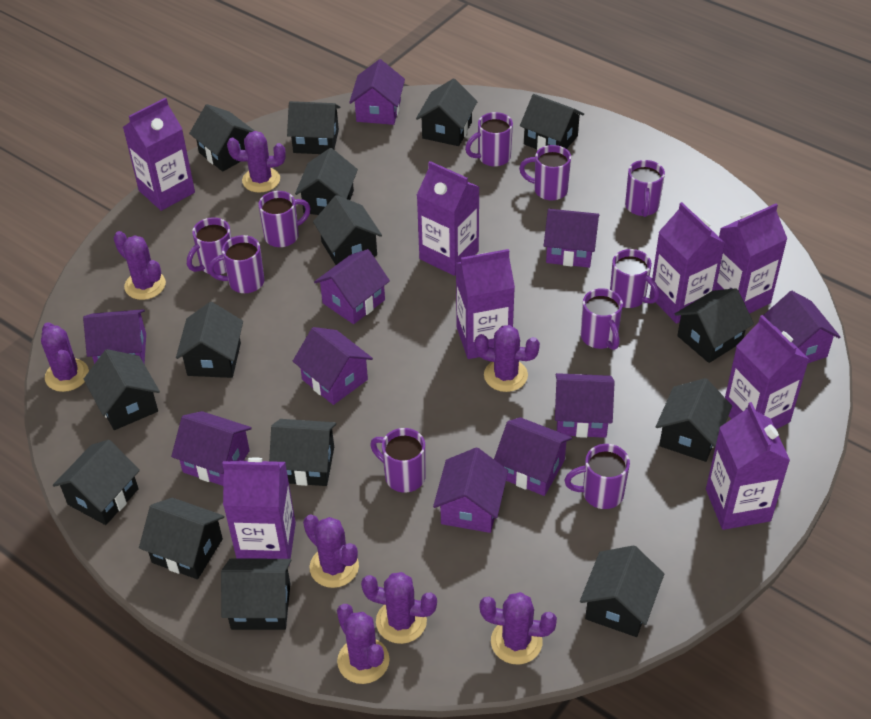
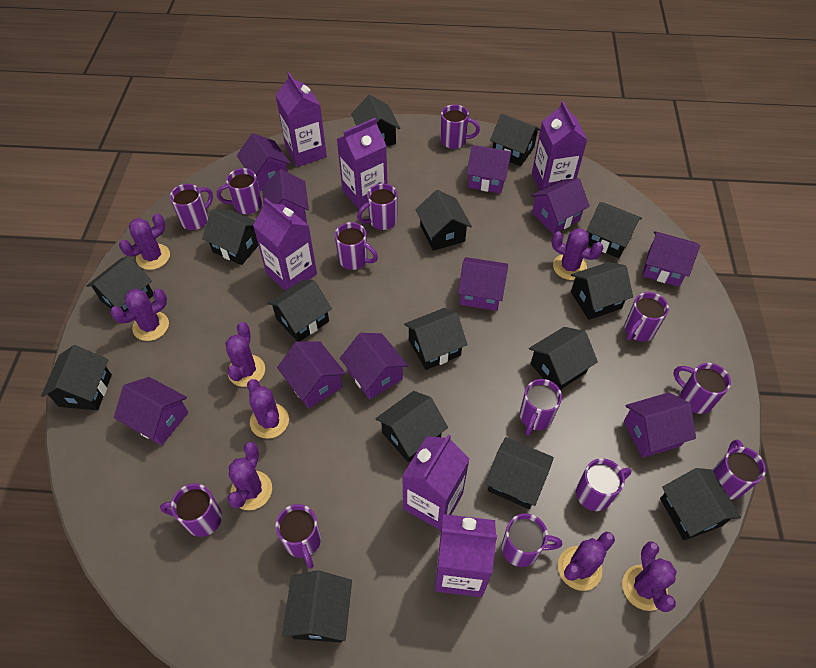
purple carton: 8 -> 6
purple mug: 10 -> 13

